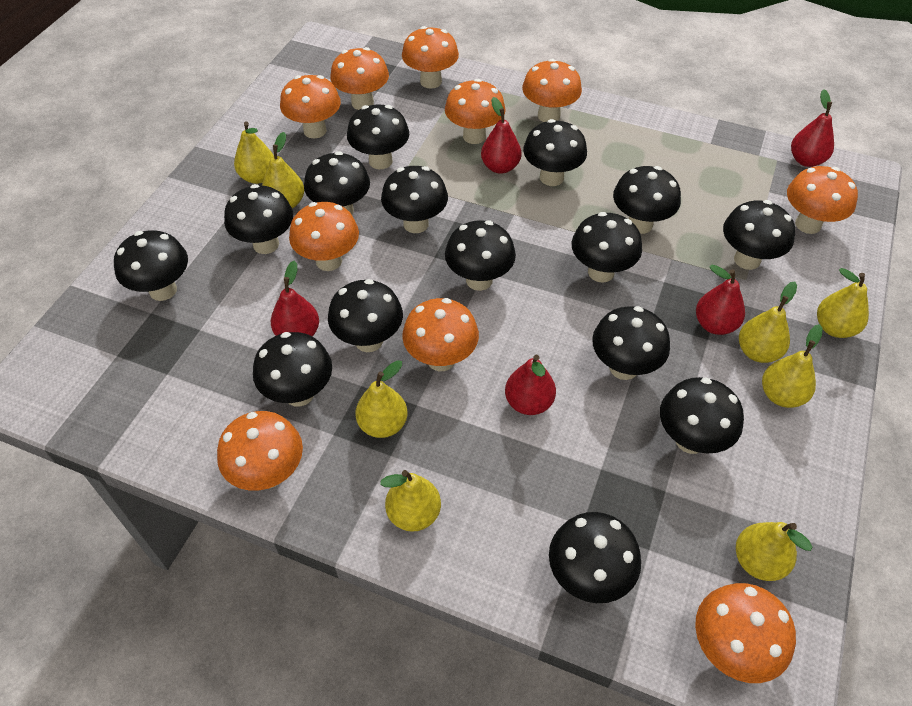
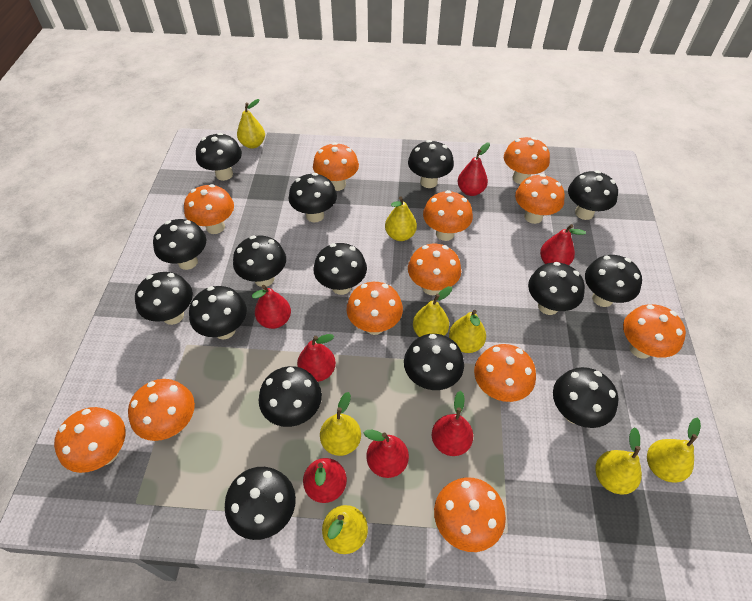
orange mushroom: 10 -> 12
red pear: 5 -> 7

